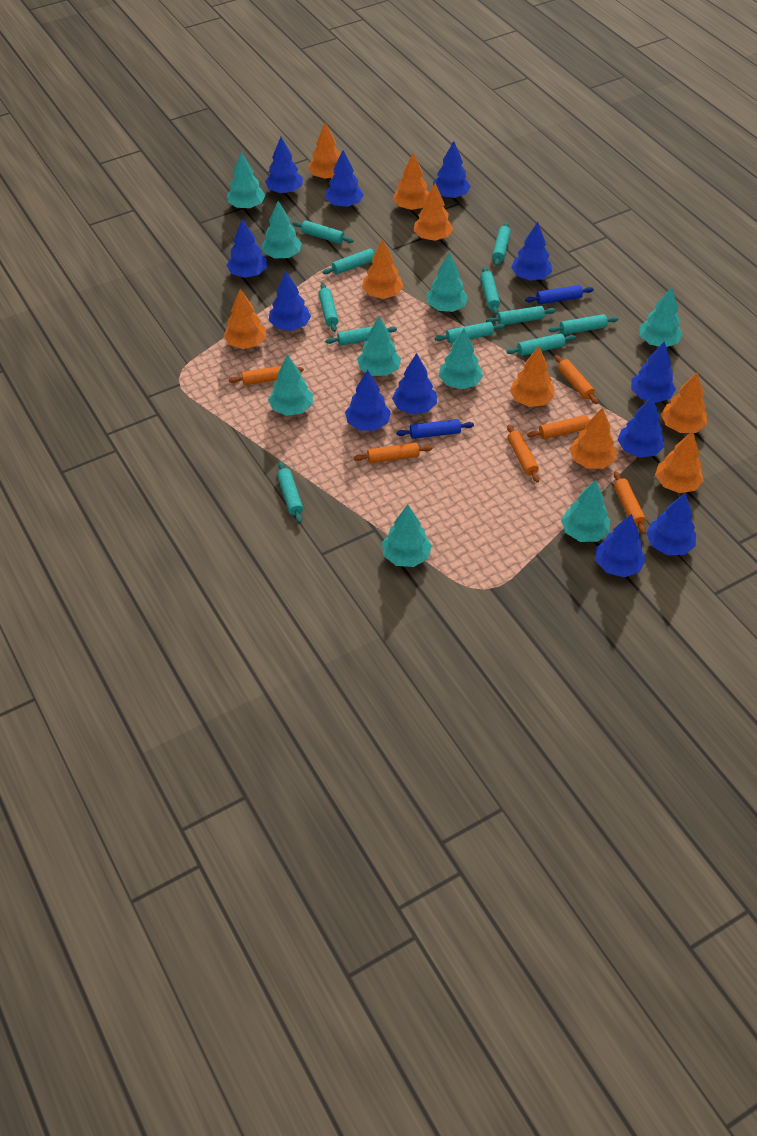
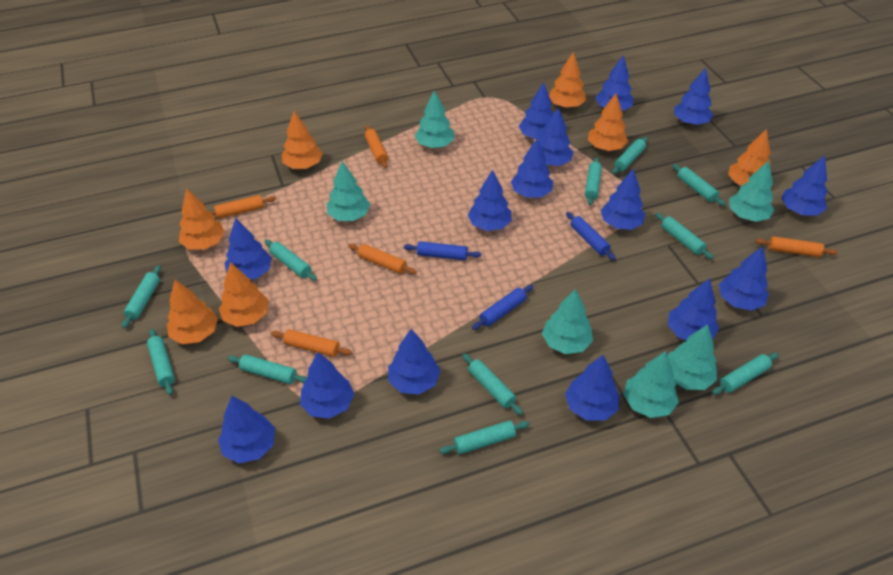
blue rolling pin: 2 -> 3
blue tree: 12 -> 15
orange rolling pin: 6 -> 5
orange tree: 9 -> 7
turquoise tree: 9 -> 6

